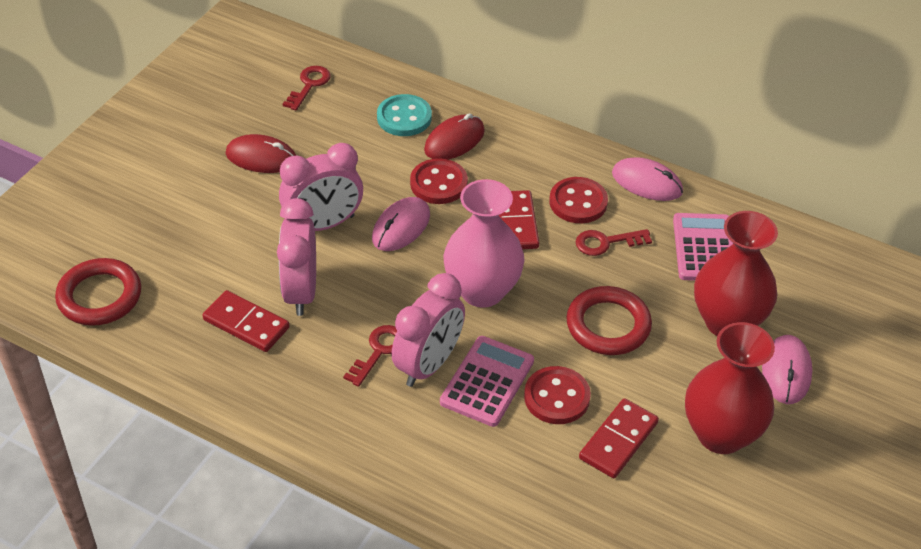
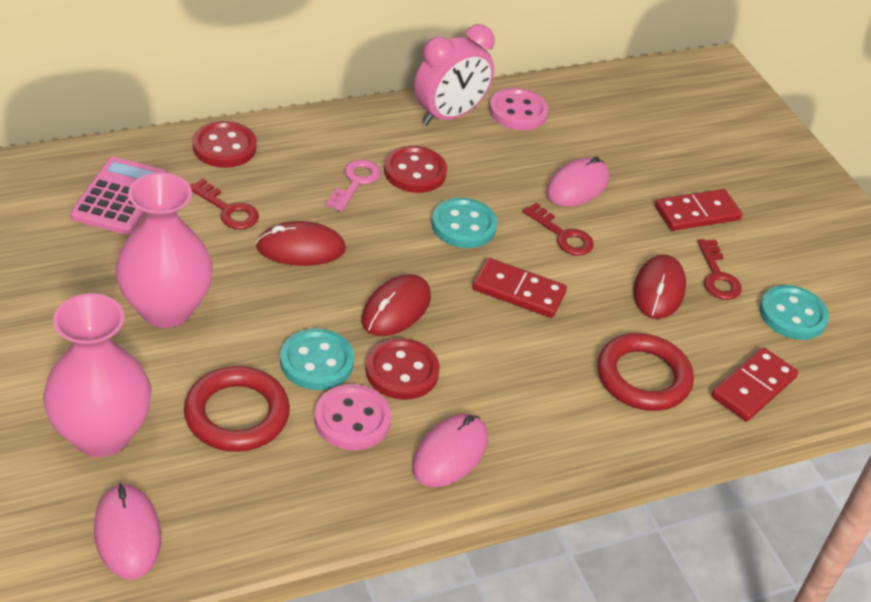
pink button: 0 -> 2
pink calculator: 2 -> 1
pink clock: 3 -> 1
pink key: 0 -> 1
pink vase: 1 -> 2
red mouse: 2 -> 3
red vase: 2 -> 0
turquoise button: 1 -> 3

